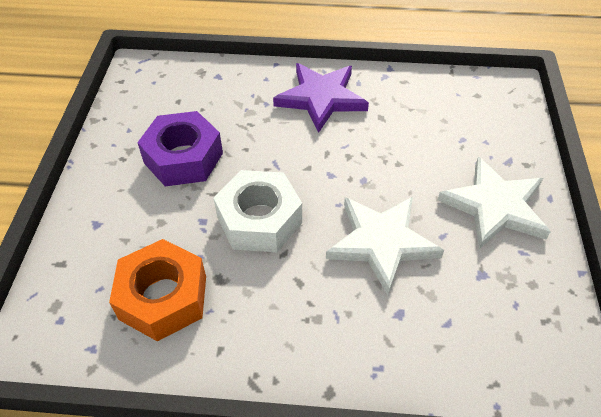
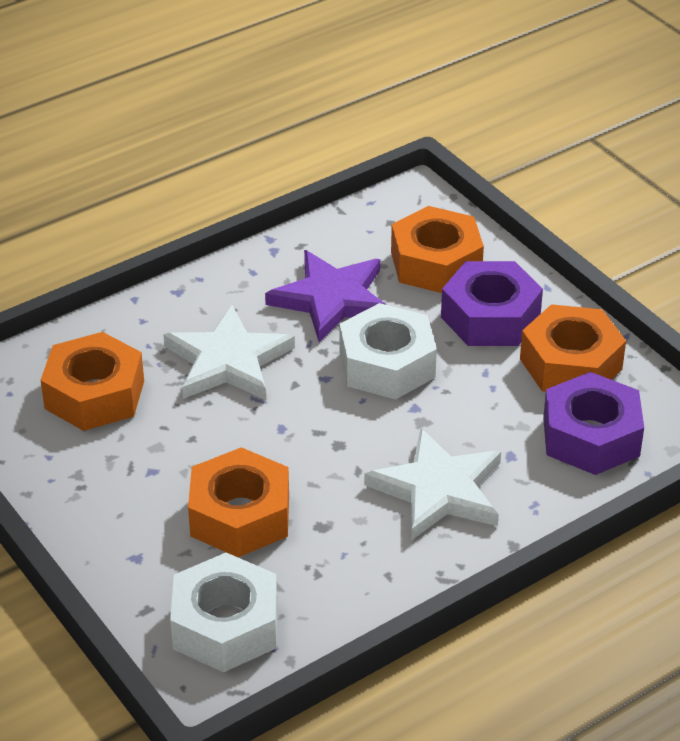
orange nut: 1 -> 4
purple nut: 1 -> 2
white nut: 1 -> 2

